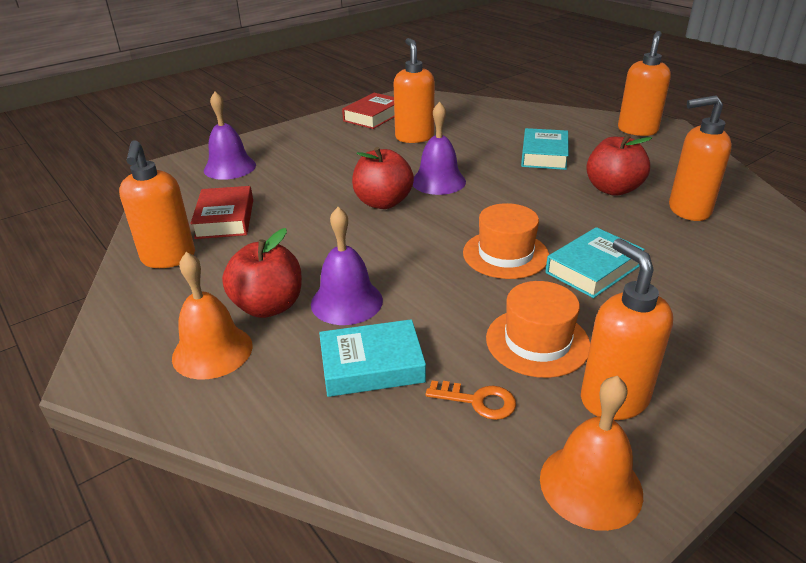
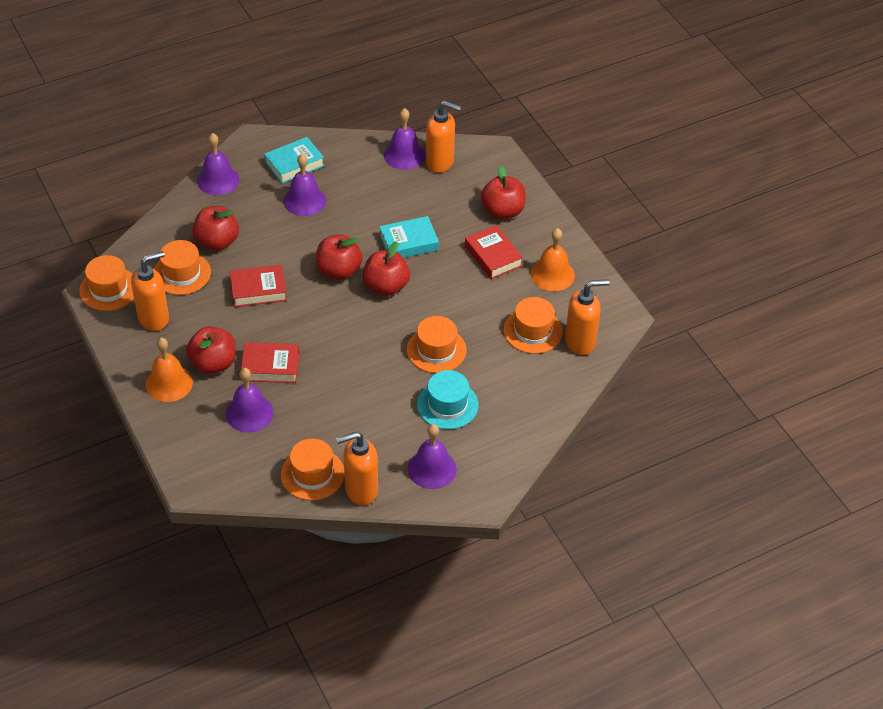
orange hat: 2 -> 5
orange key: 1 -> 0
orange soap dispenser: 5 -> 4
purple bell: 3 -> 5
red apple: 3 -> 5
red book: 2 -> 3
turquoise book: 3 -> 2
turquoise hat: 0 -> 1

